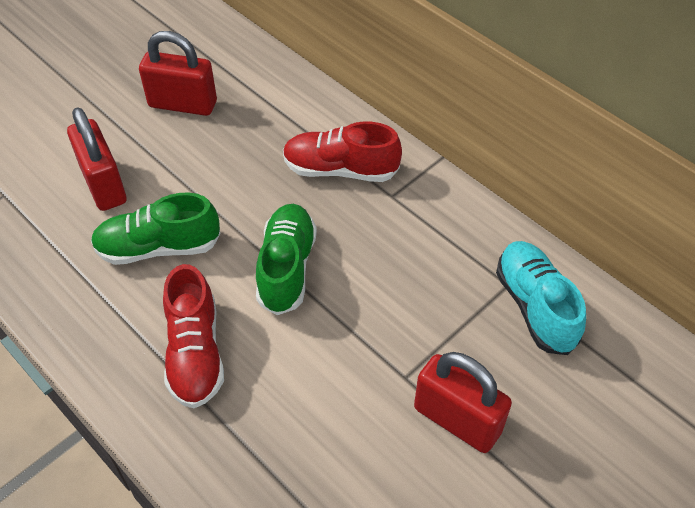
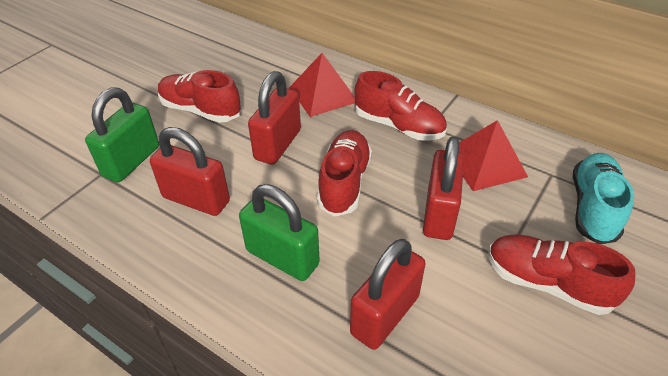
green padlock: 0 -> 2
green shoe: 2 -> 0
red padlock: 3 -> 4
red pyramid: 0 -> 2
red shoe: 2 -> 4

